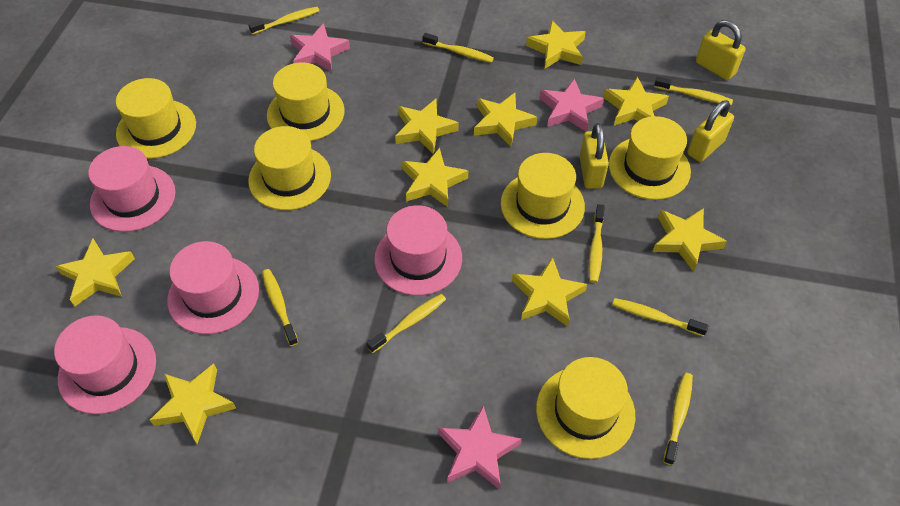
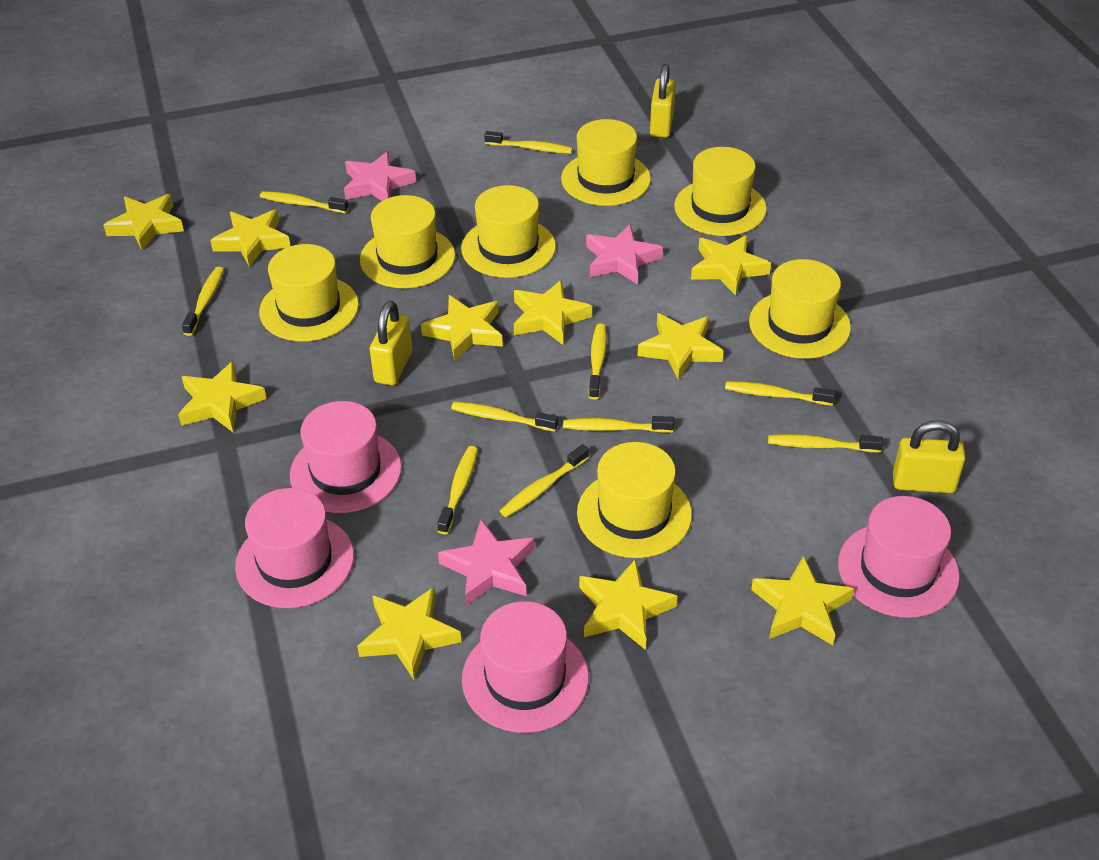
yellow hat: 6 -> 7
yellow star: 9 -> 10
yellow toothbrush: 8 -> 10

